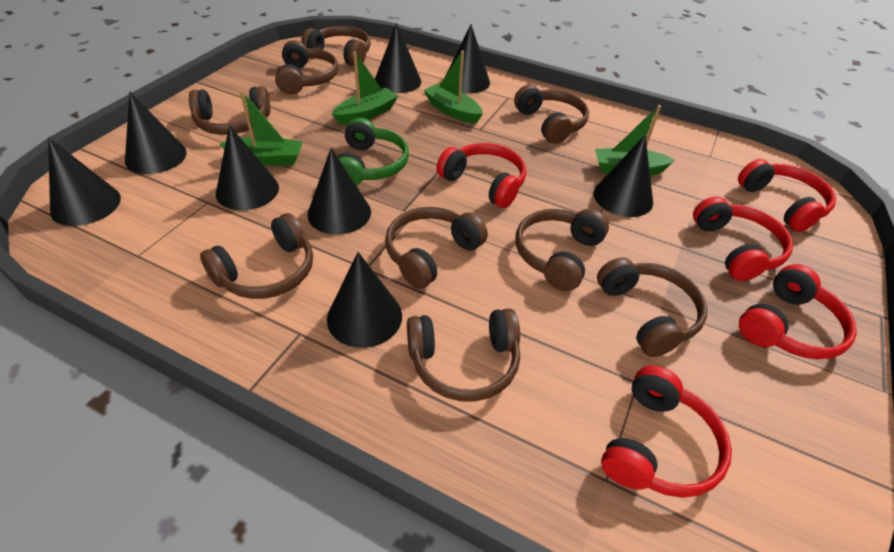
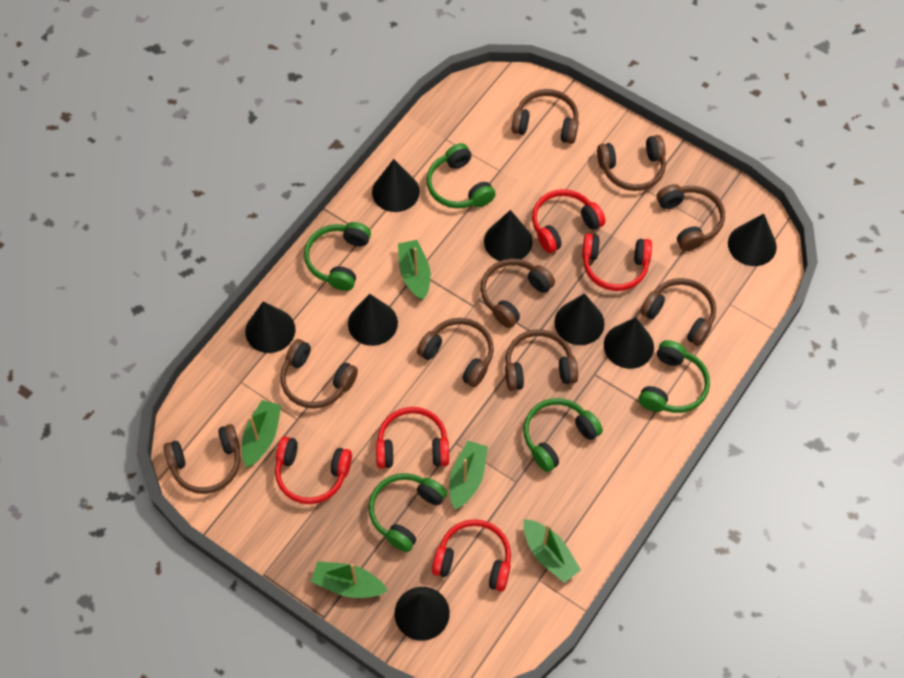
green boat: 4 -> 5
green headphones: 1 -> 5

